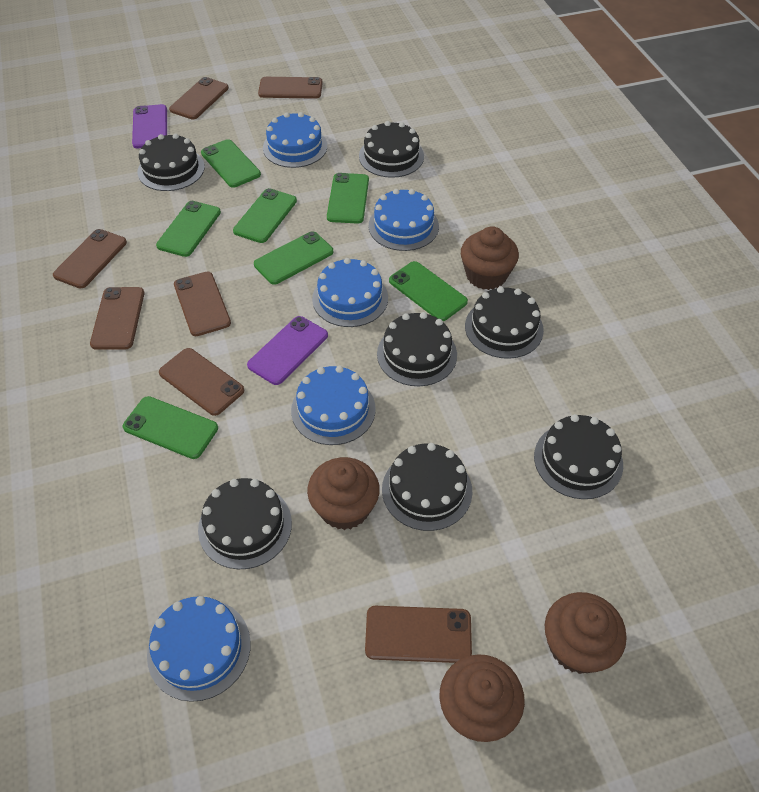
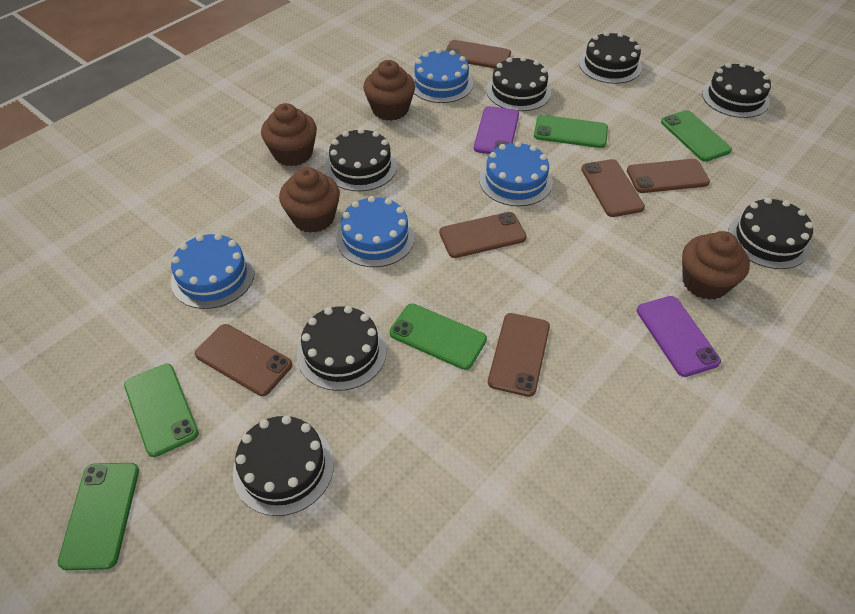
blue cake: 5 -> 4
brown phone: 7 -> 6
green phone: 7 -> 5

